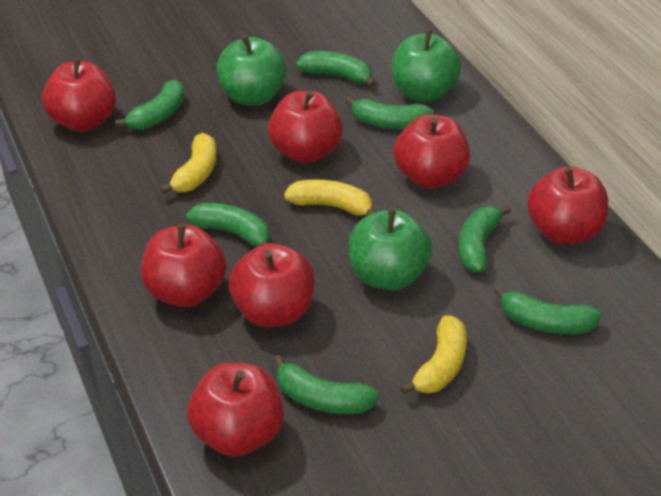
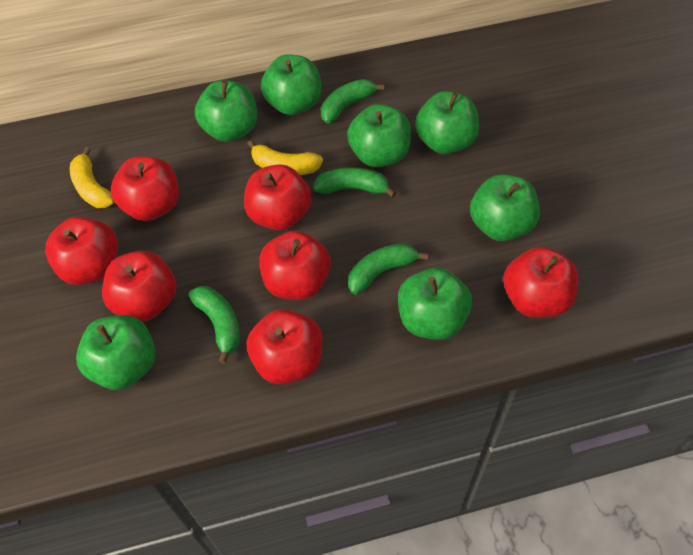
green apple: 3 -> 7
green banana: 7 -> 4
yellow banana: 3 -> 2

